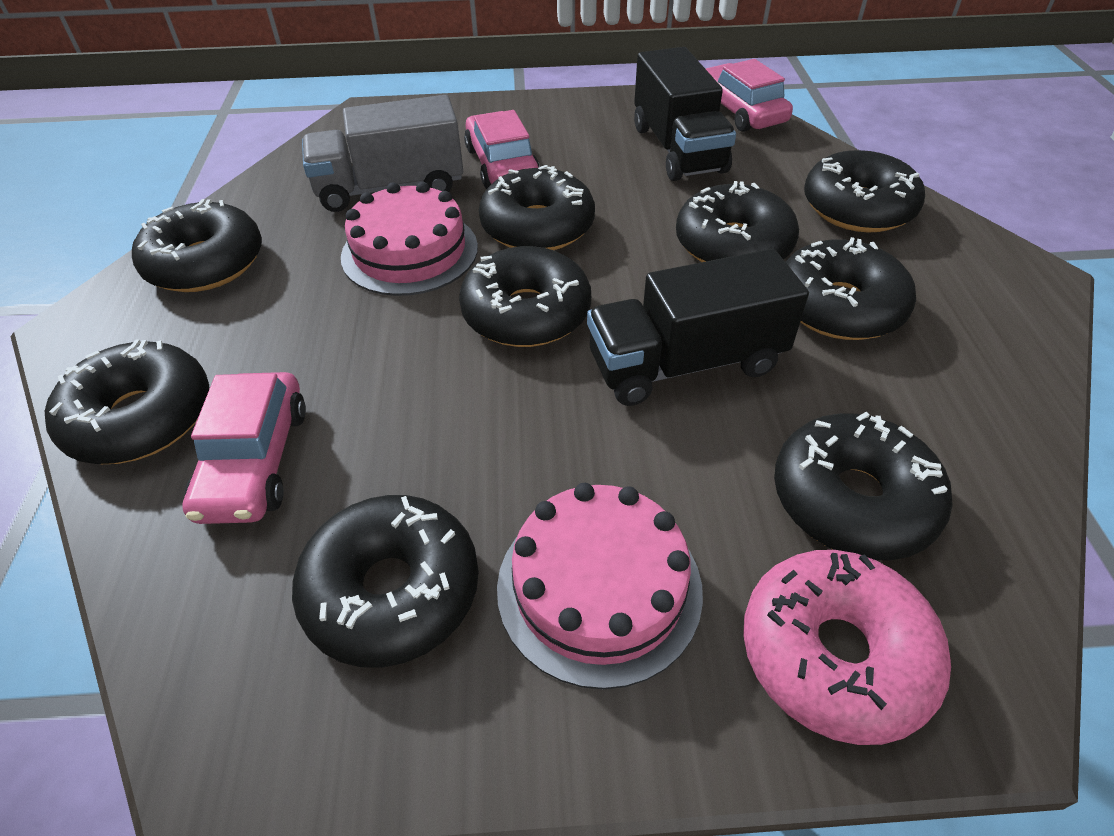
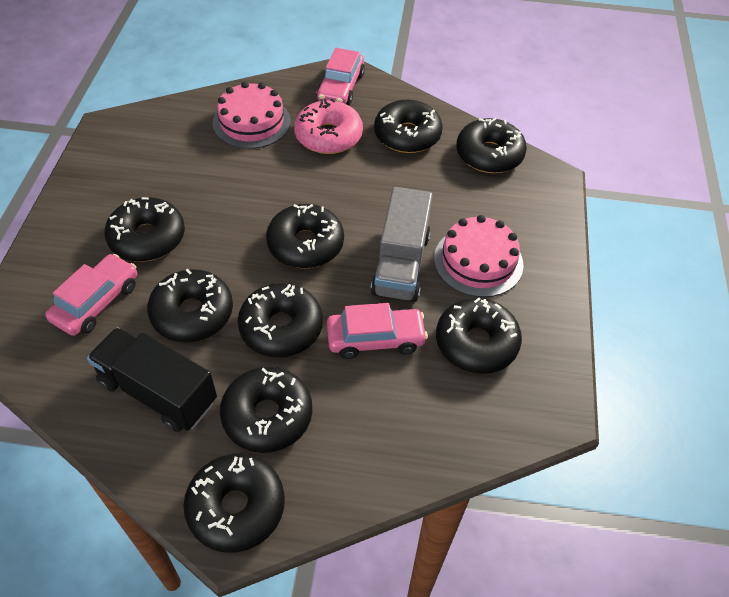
black truck: 2 -> 1

